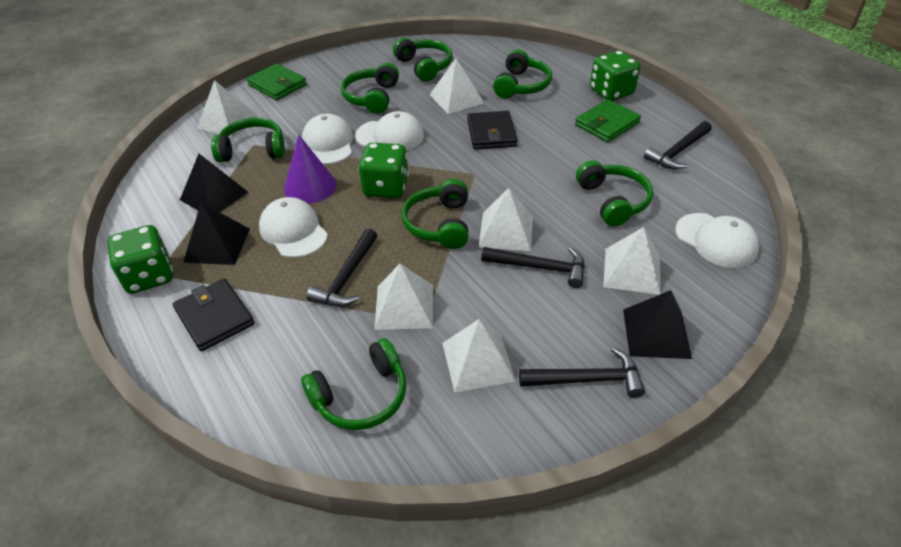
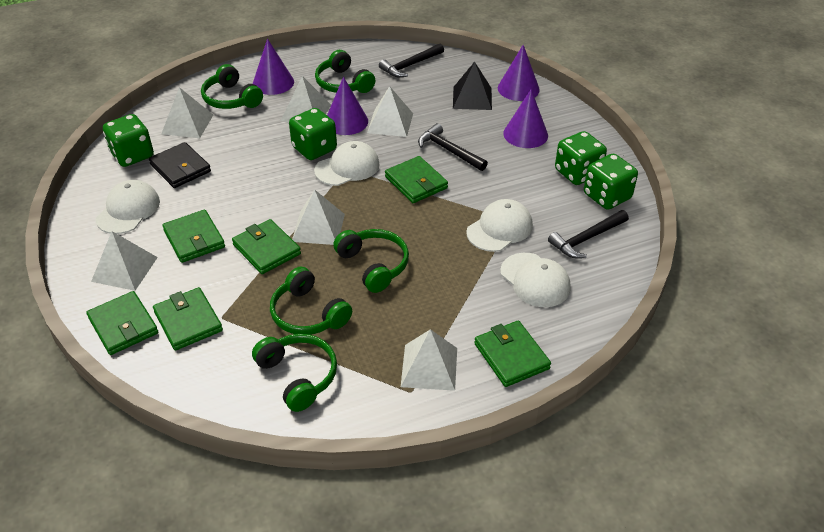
black hammer: 4 -> 3
black pyramid: 3 -> 1
black wallet: 2 -> 1
green dice: 3 -> 4
green headphones: 7 -> 5
green wallet: 2 -> 6
purple cone: 1 -> 4

